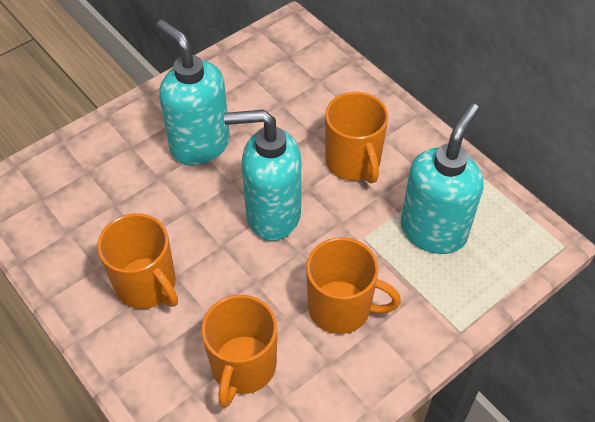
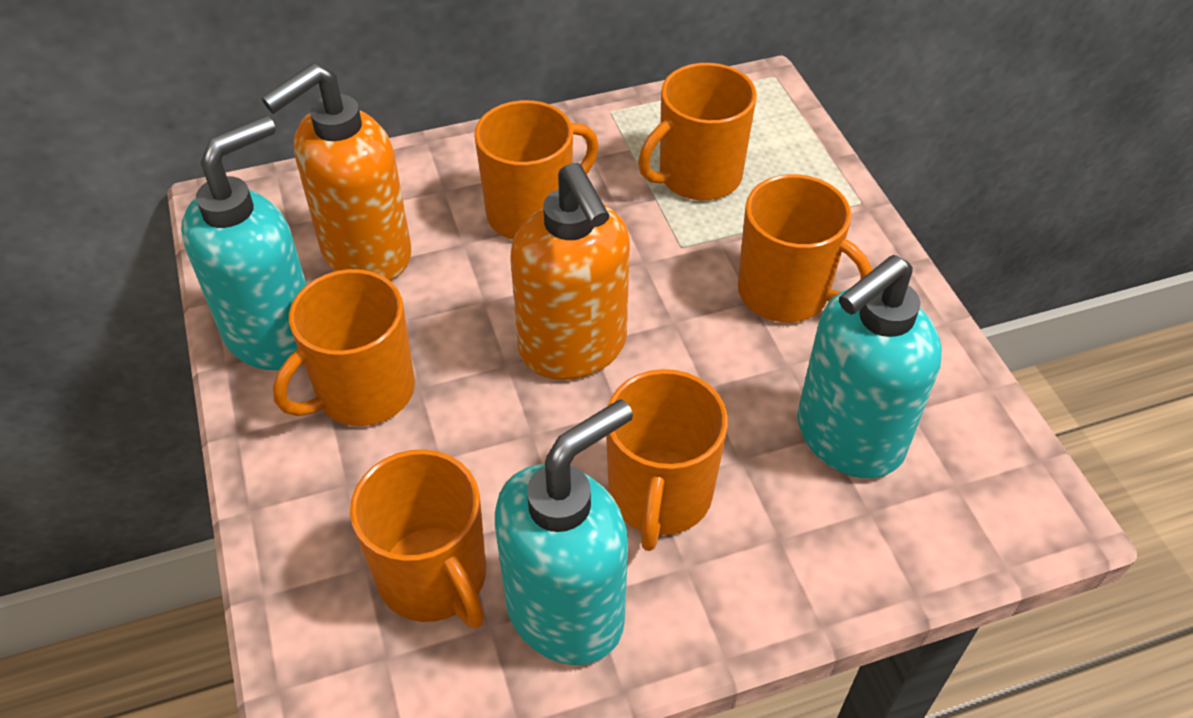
orange mug: 4 -> 6
orange soap dispenser: 0 -> 2

